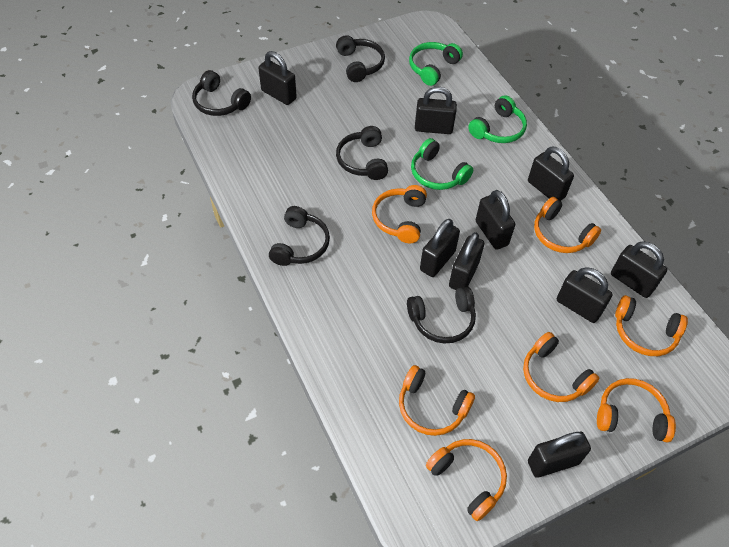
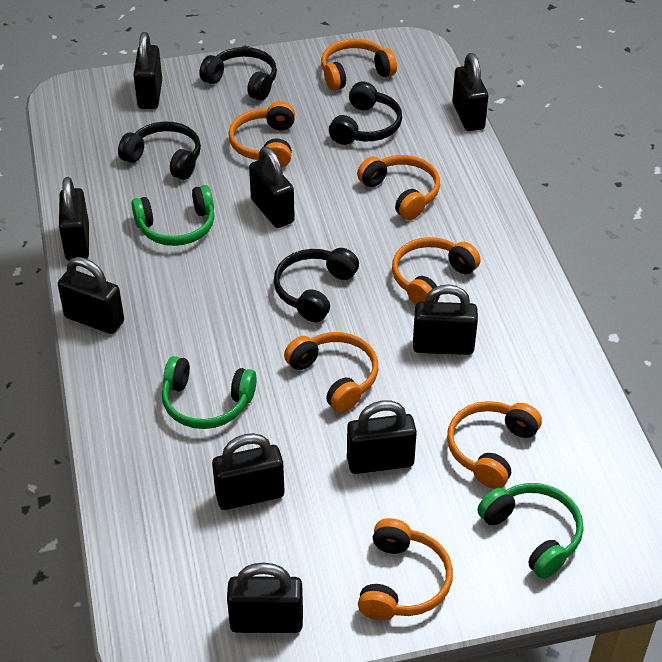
black headphones: 5 -> 4

